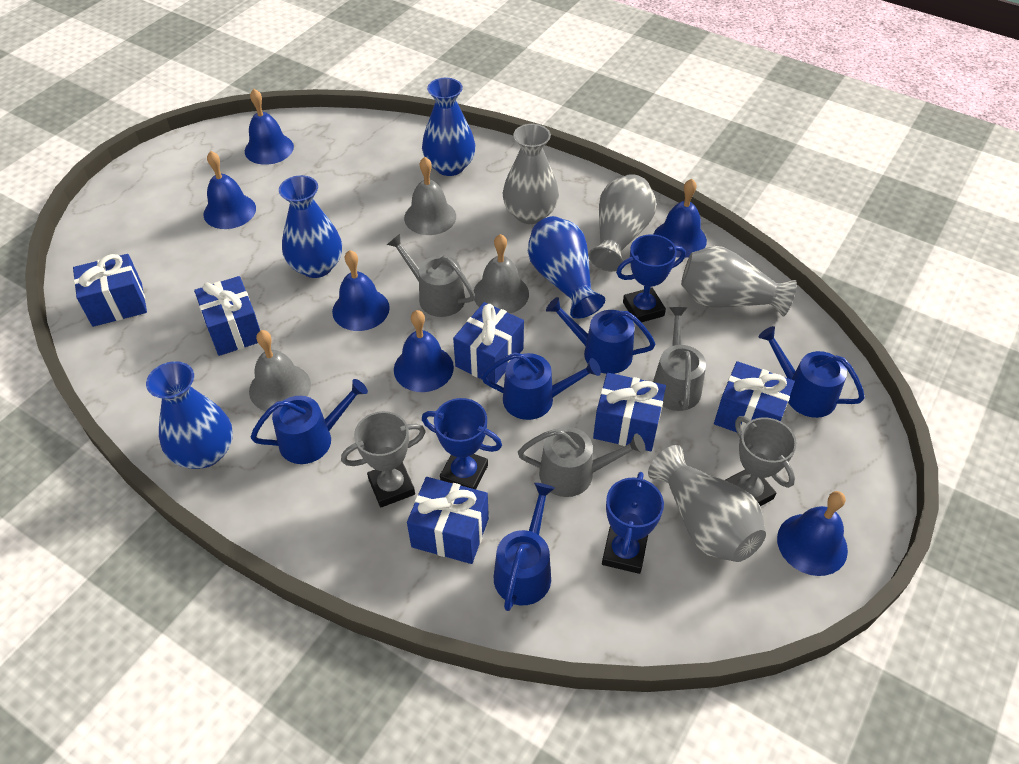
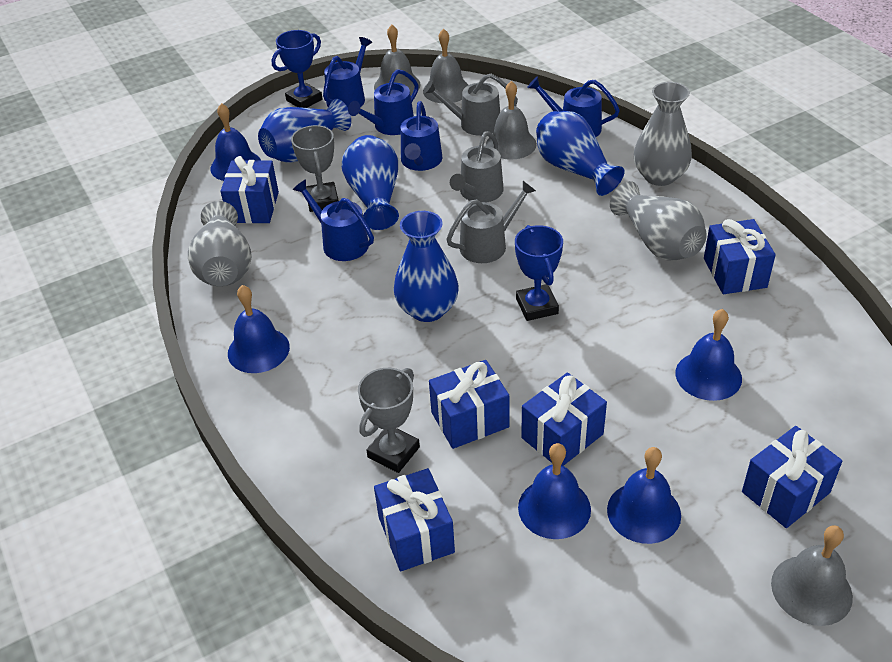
blue bell: 6 -> 5
blue trophy: 3 -> 2
grey bell: 3 -> 4
grey vase: 4 -> 3

